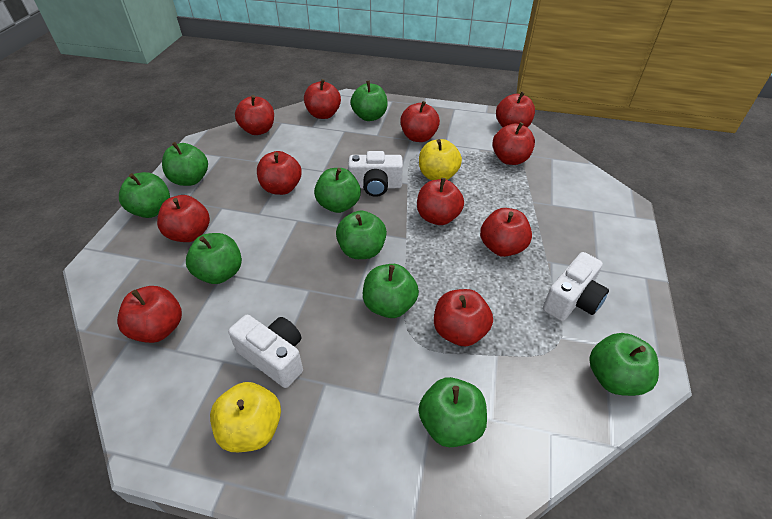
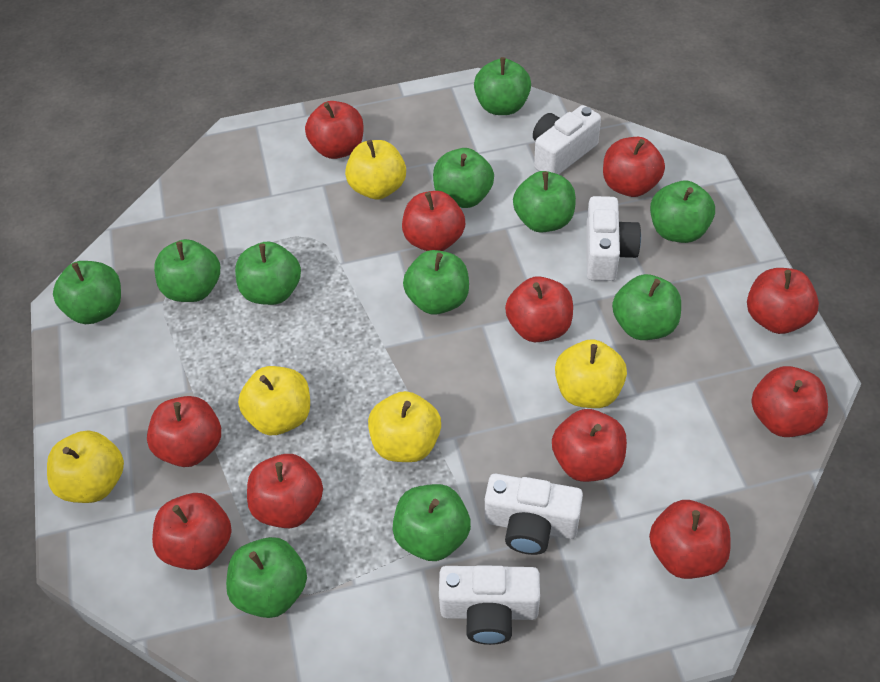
green apple: 9 -> 11
white camera: 3 -> 4
yellow apple: 2 -> 5

